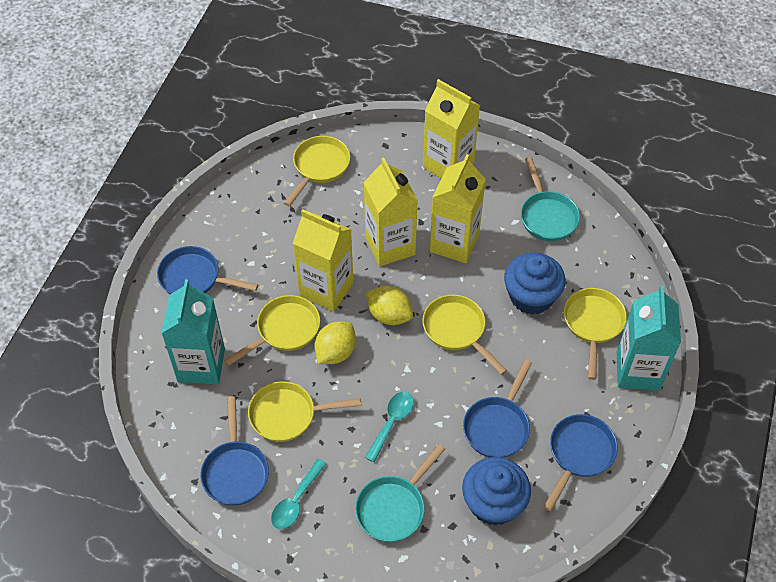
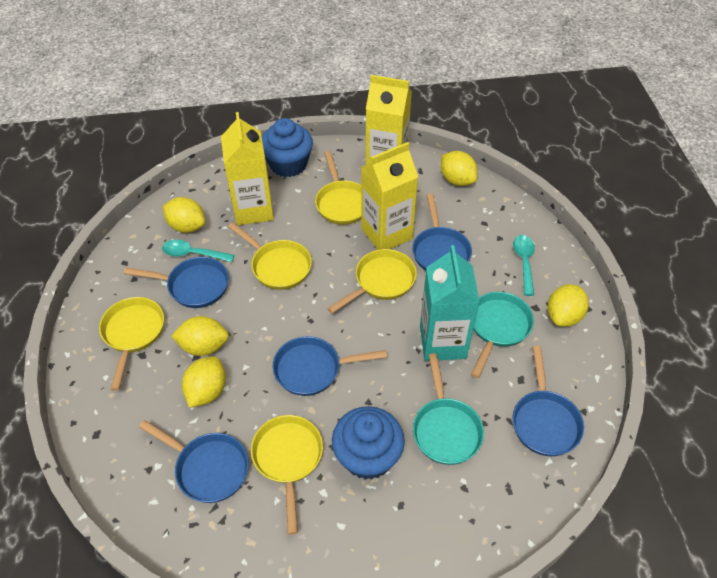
blue pan: 4 -> 5
turquoise carton: 2 -> 1
yellow carton: 4 -> 3
yellow lemon: 2 -> 5

